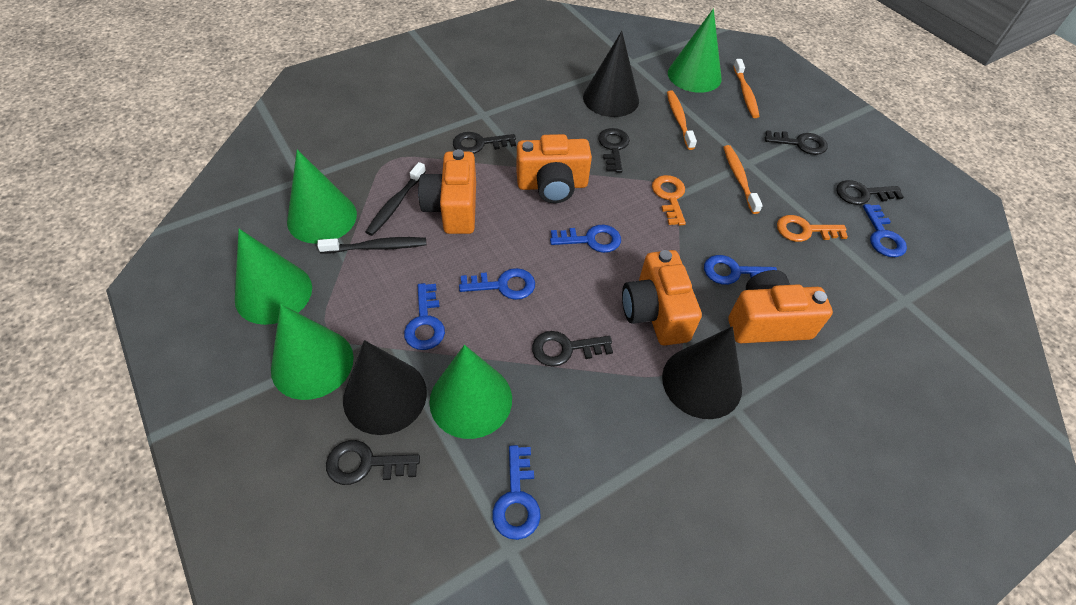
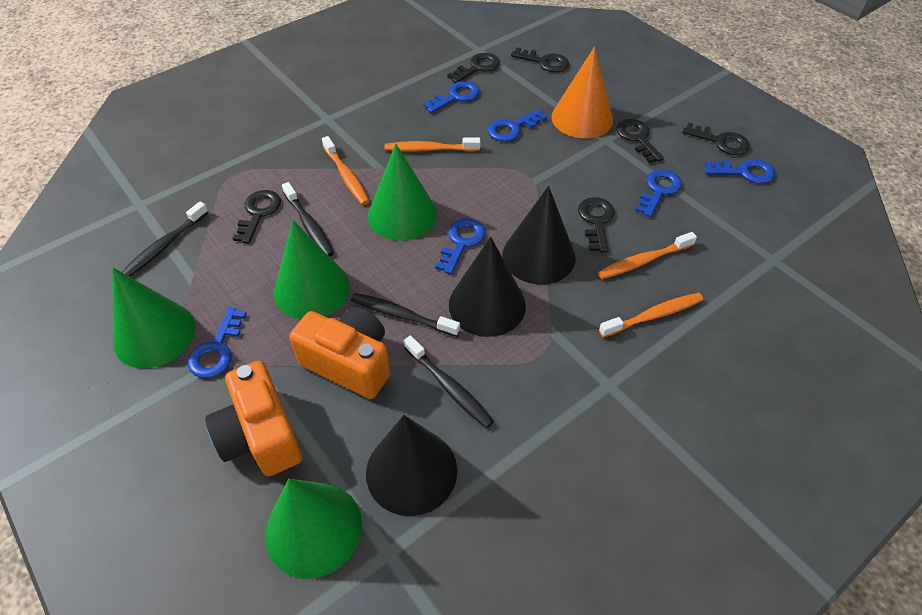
black toothbrush: 2 -> 4
green cone: 5 -> 4
orange camera: 4 -> 2
orange cone: 0 -> 1
orange key: 2 -> 0
orange toothbrush: 3 -> 4

